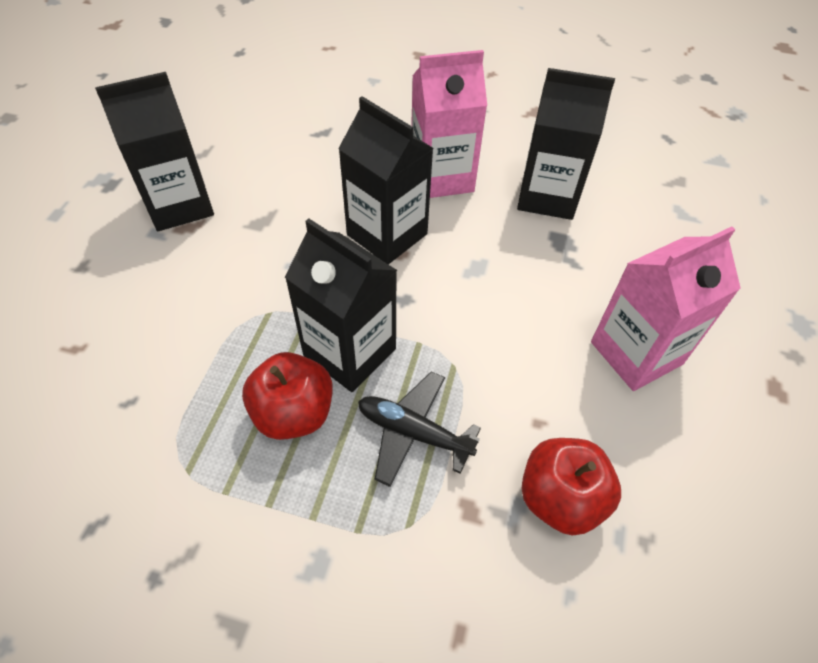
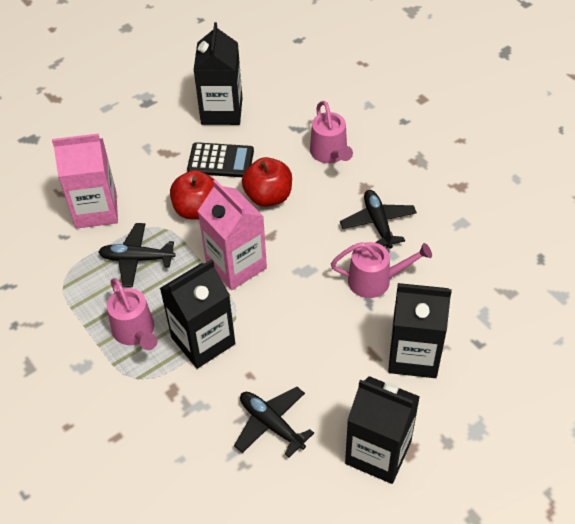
black calculator: 0 -> 1
black plane: 1 -> 3
pink watering can: 0 -> 3

